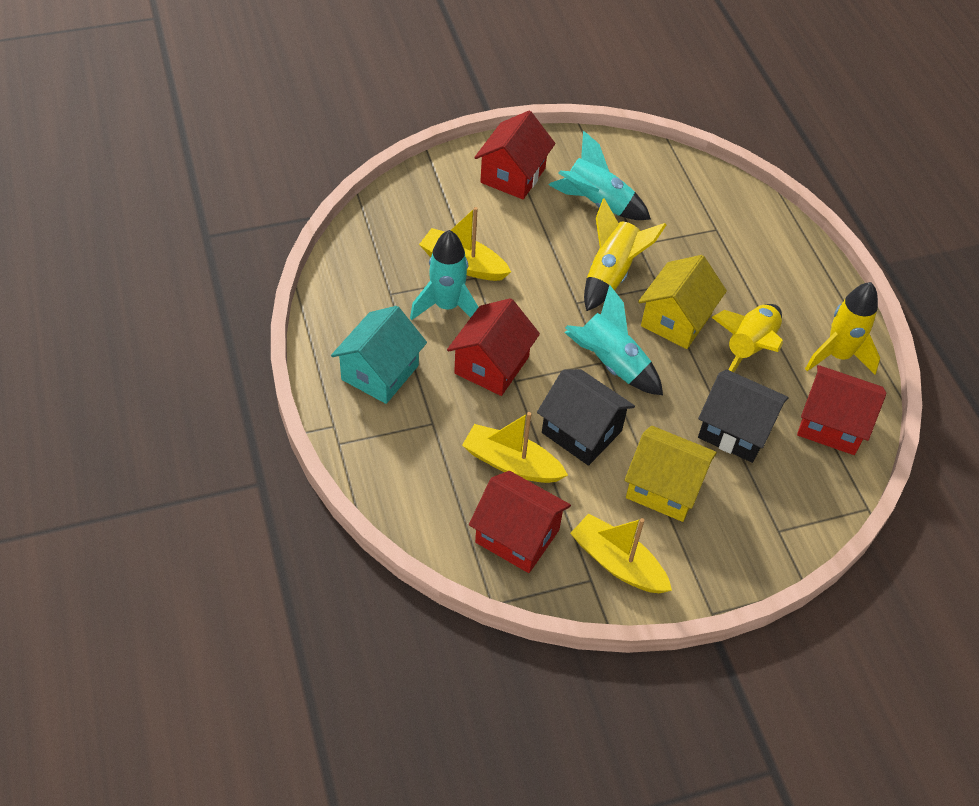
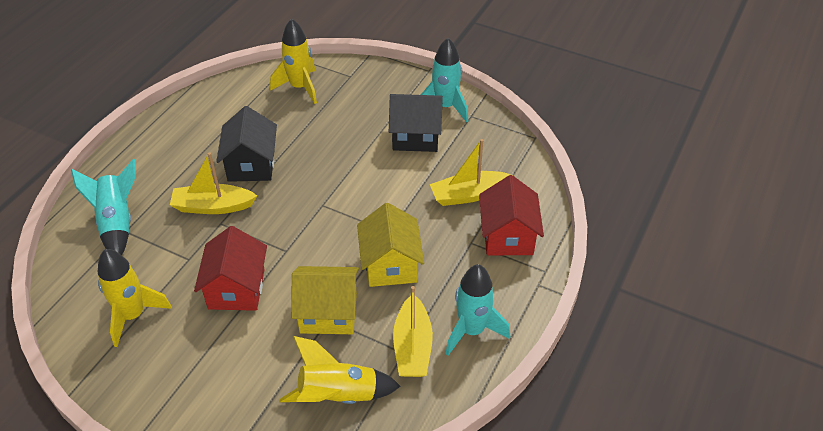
red house: 4 -> 2
turquoise house: 1 -> 0

